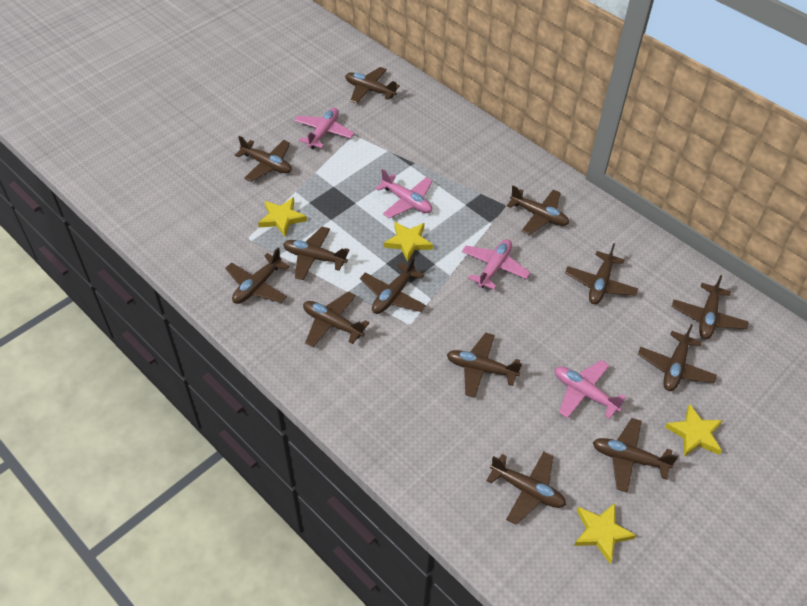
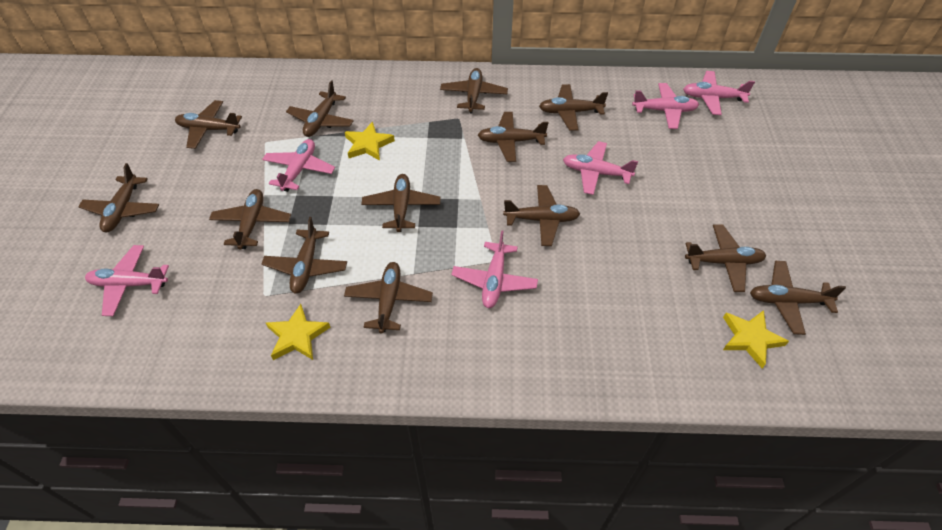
pink plane: 4 -> 6
yellow star: 4 -> 3

